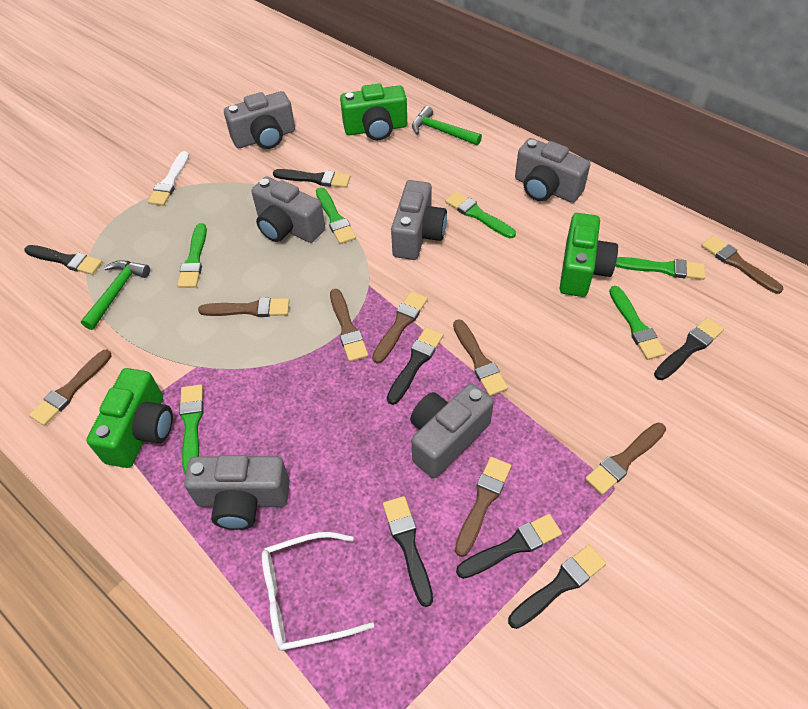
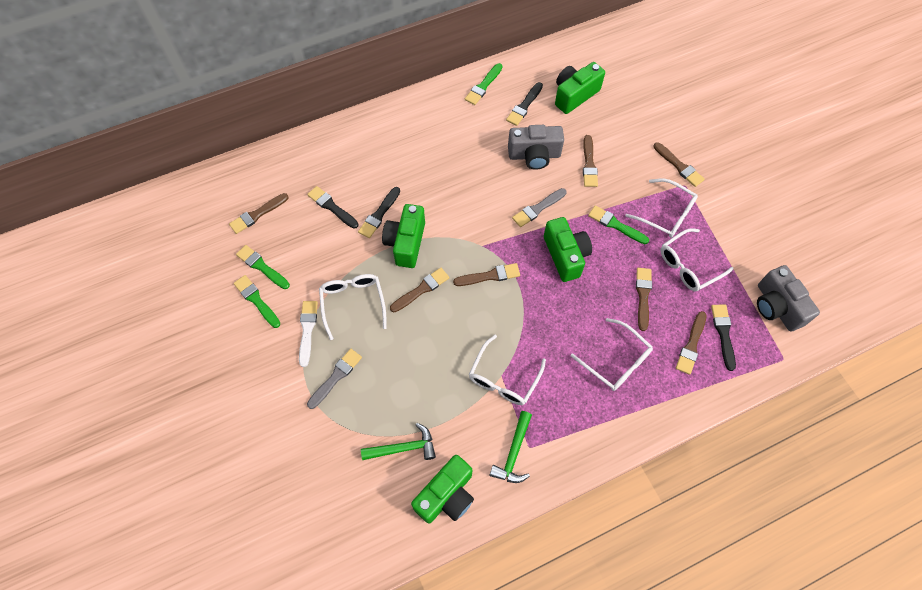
black brush: 7 -> 4
brown brush: 8 -> 7
green brush: 6 -> 4
green camera: 3 -> 4
grey brush: 0 -> 2
grey camera: 6 -> 2
white glasses: 1 -> 5

